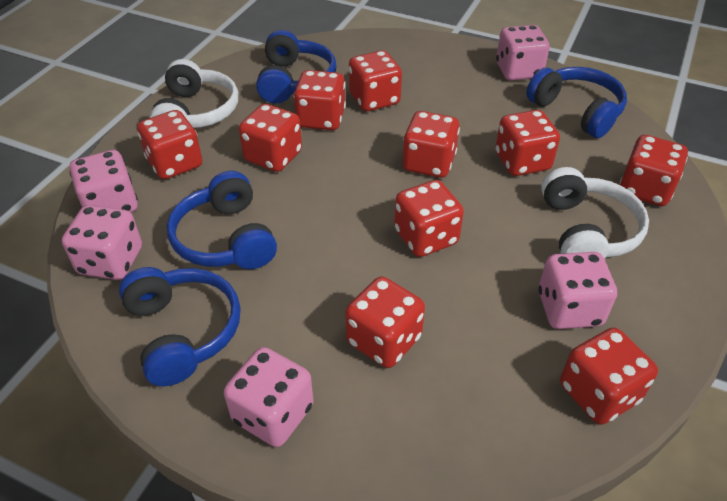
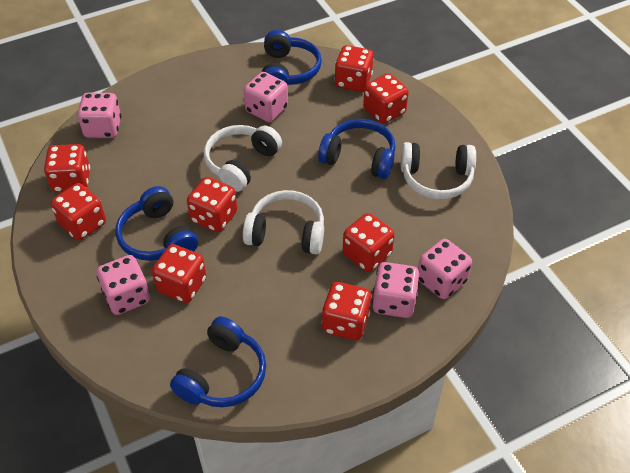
red dice: 10 -> 8
white headphones: 2 -> 3

